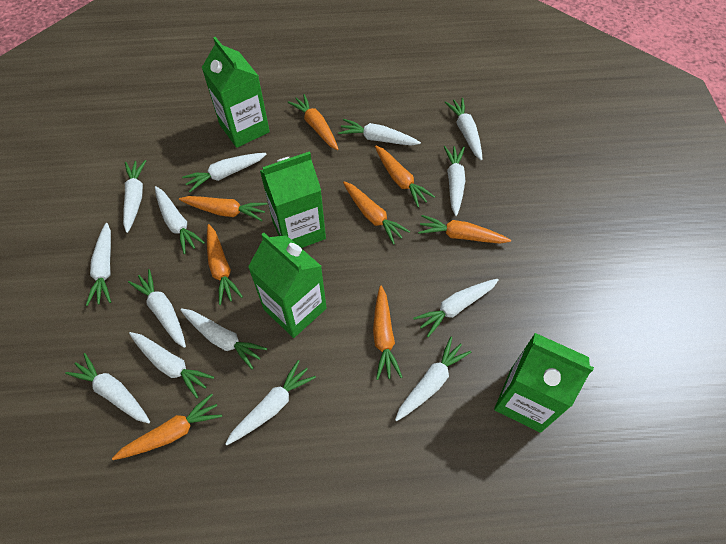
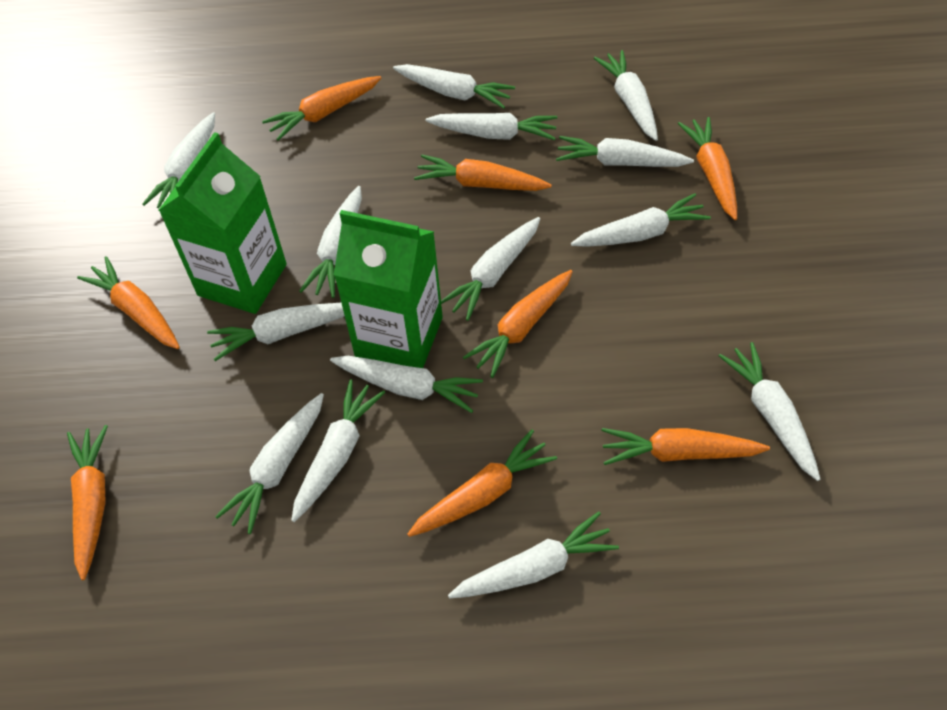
green carton: 4 -> 2

